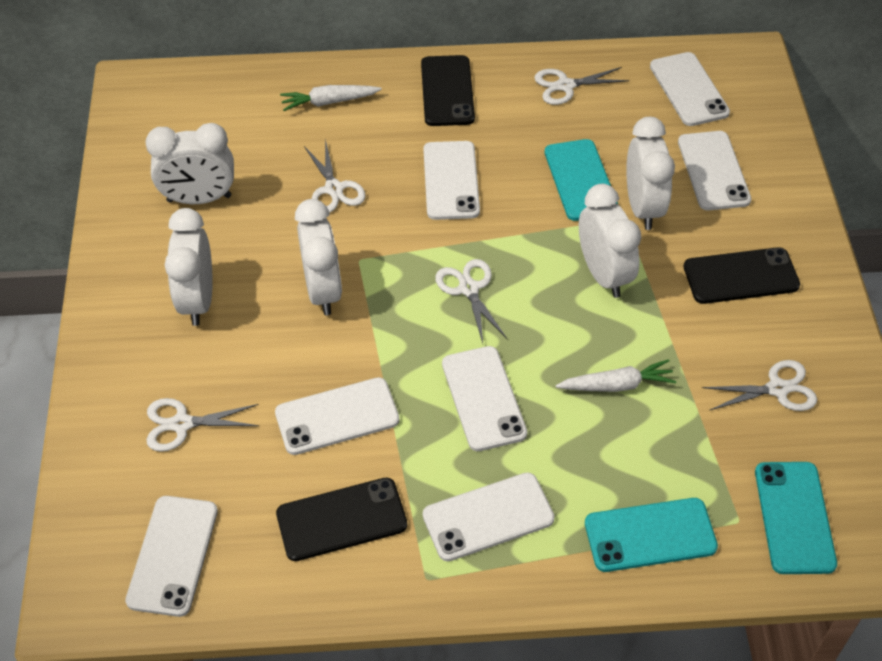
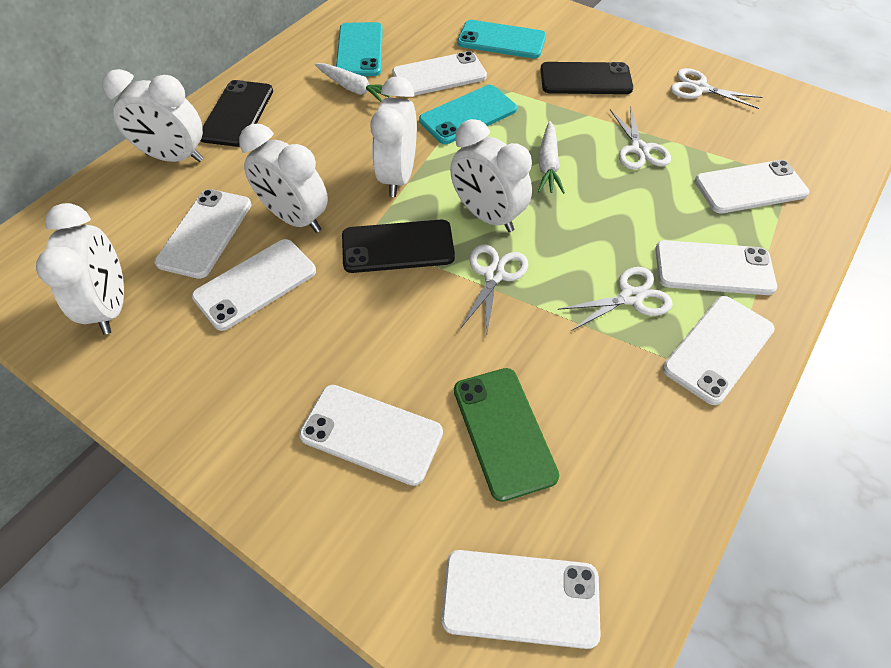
green phone: 0 -> 1
white phone: 7 -> 8
white scissors: 5 -> 4

